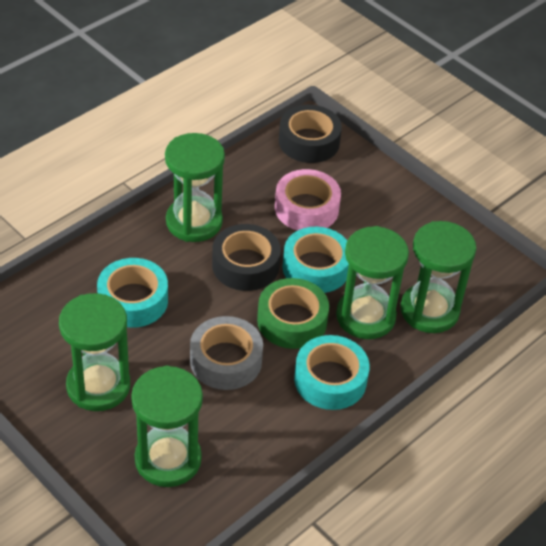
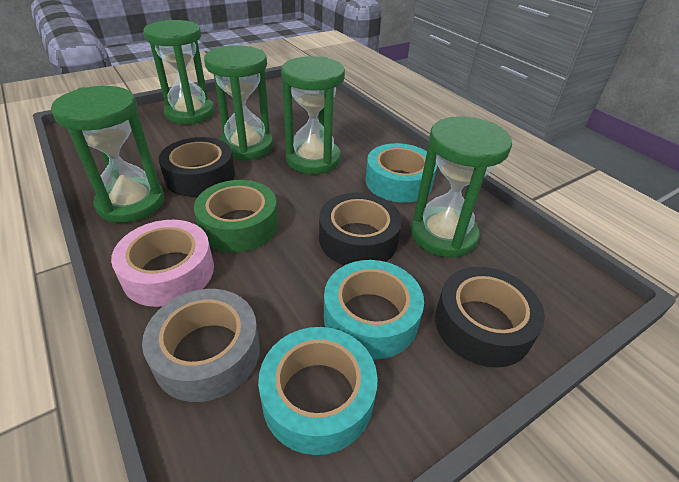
black tape: 2 -> 3

